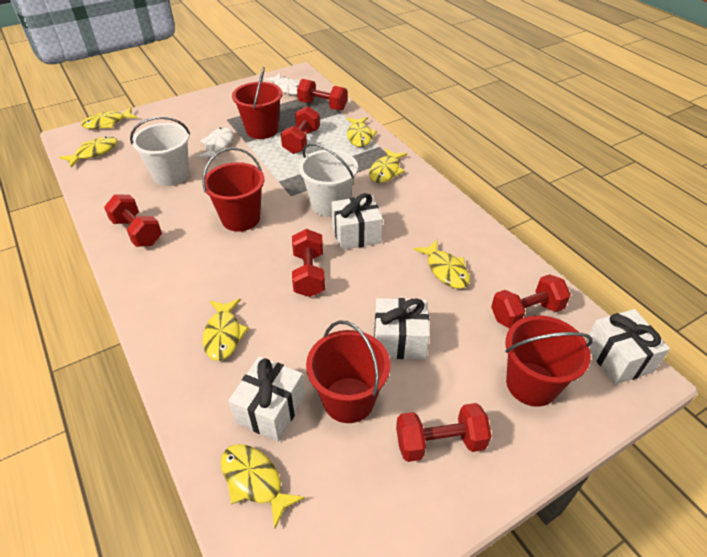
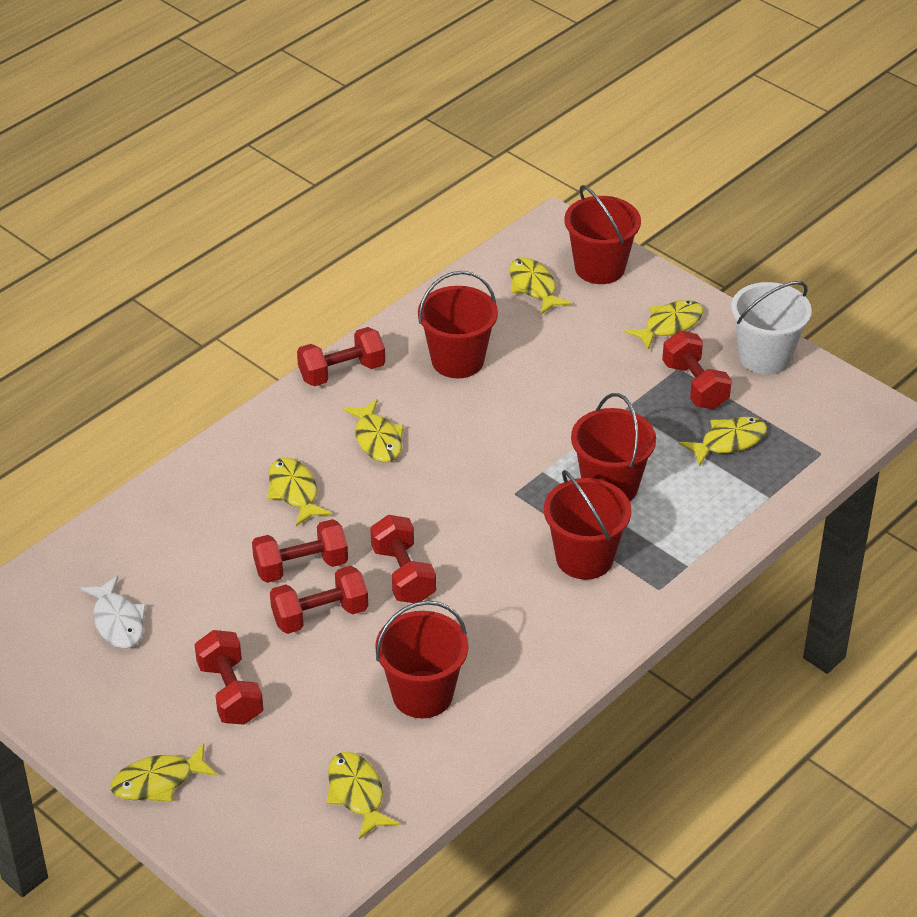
red bucket: 4 -> 5
white bucket: 2 -> 1
white fish: 2 -> 1
white gift: 4 -> 0

